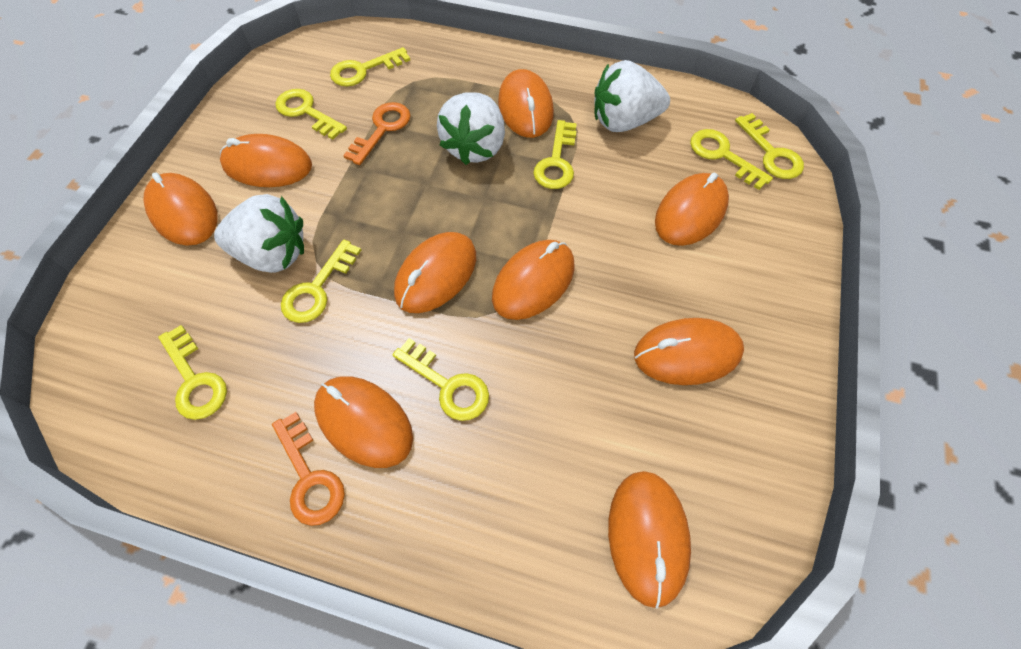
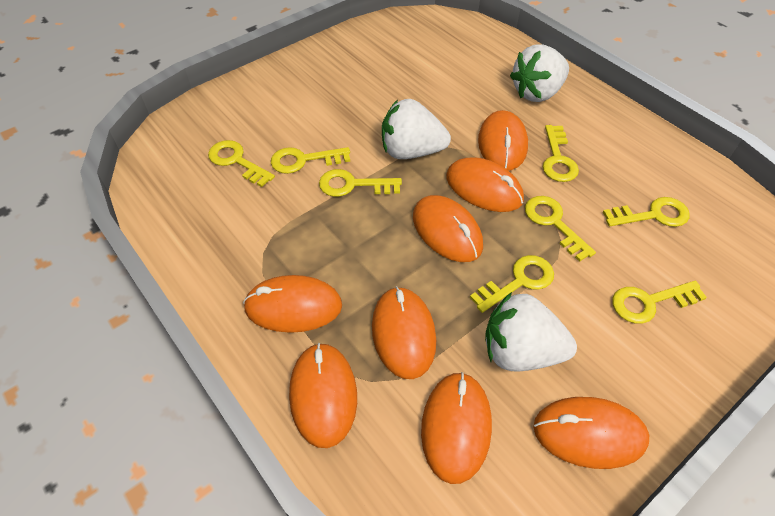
orange key: 2 -> 0
orange mouse: 9 -> 8

